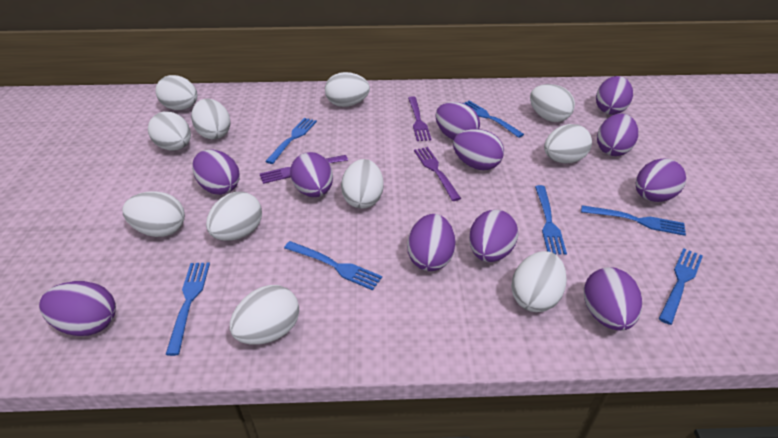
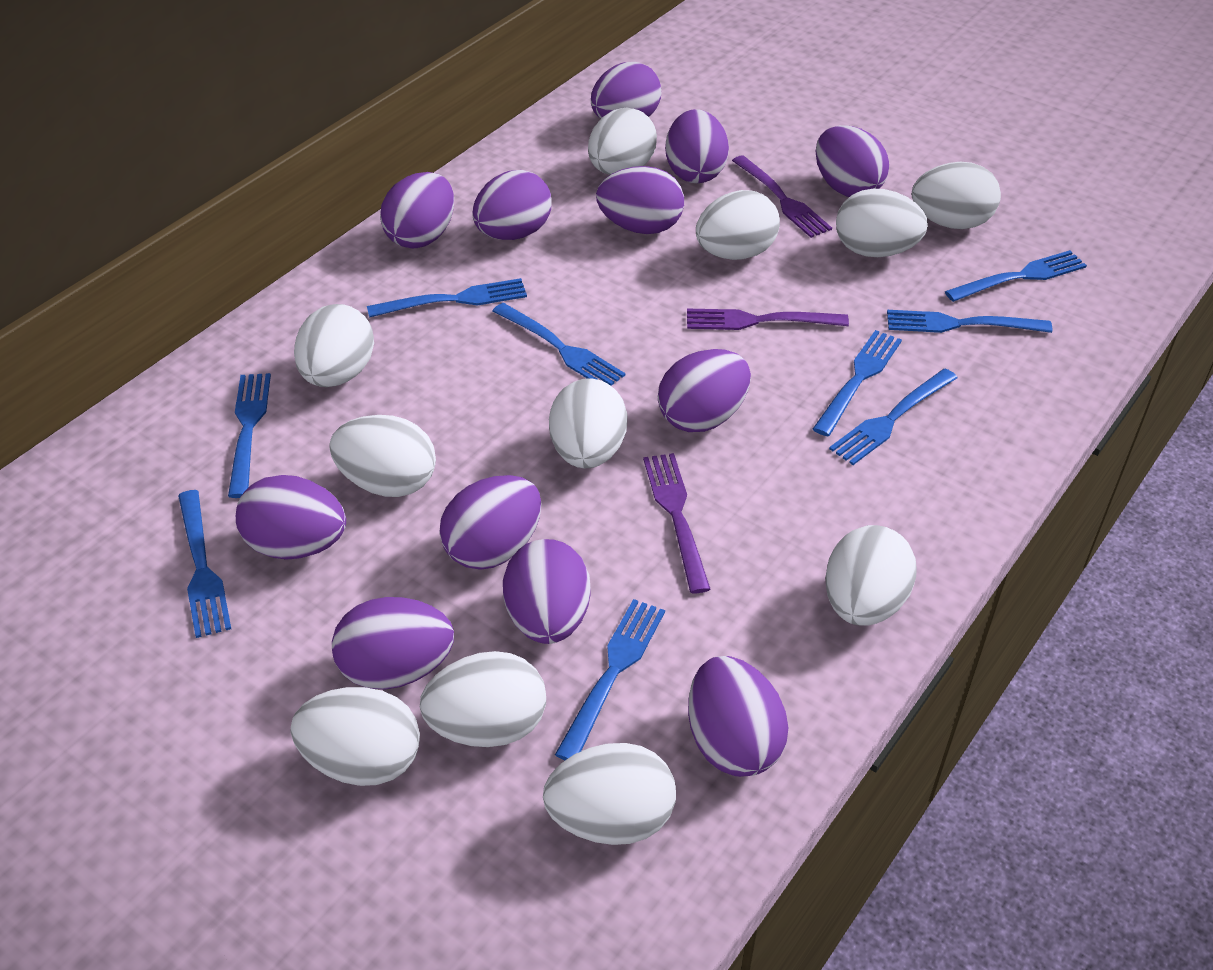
blue fork: 7 -> 9
purple egg: 11 -> 12

